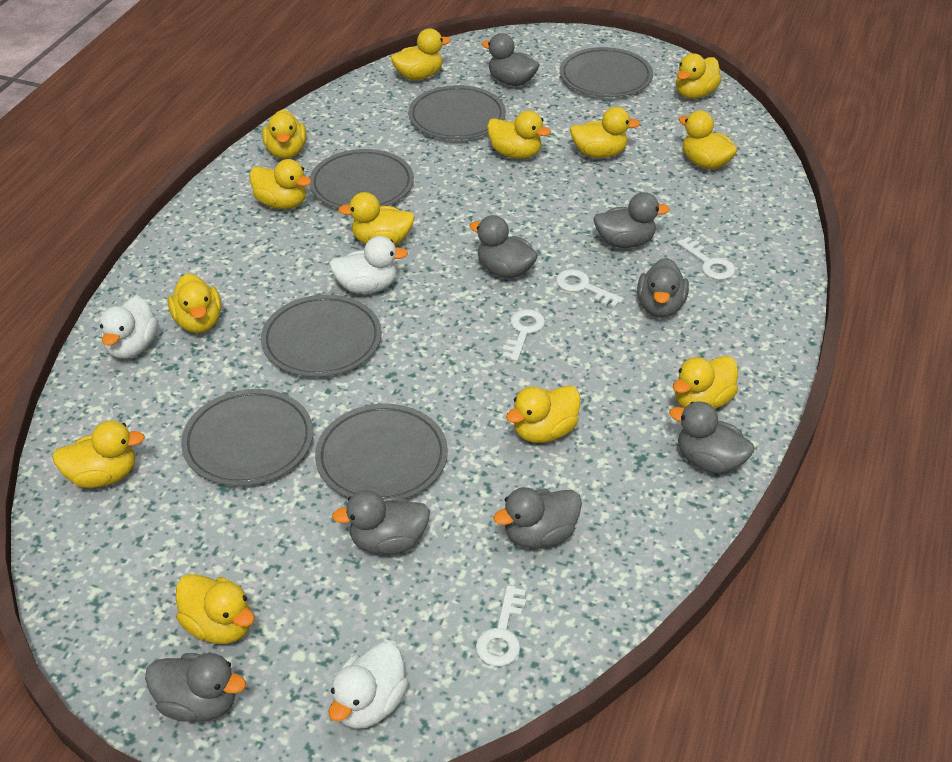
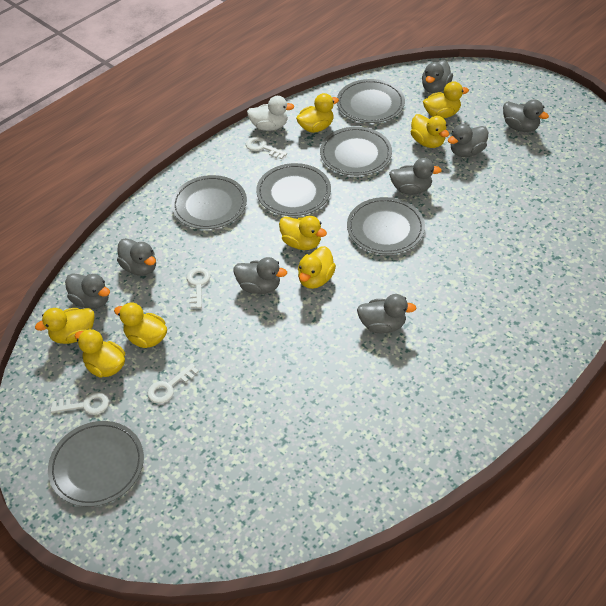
white duck: 3 -> 1
yellow duck: 13 -> 8

